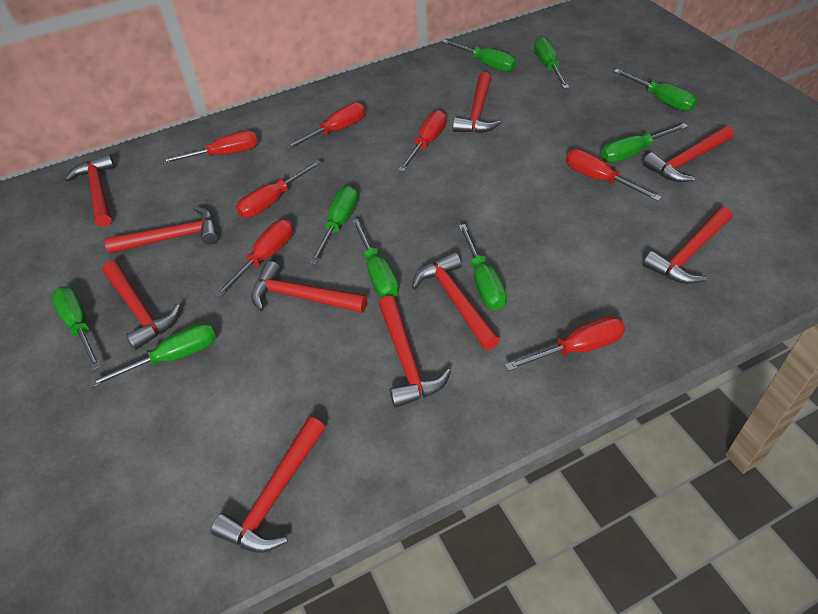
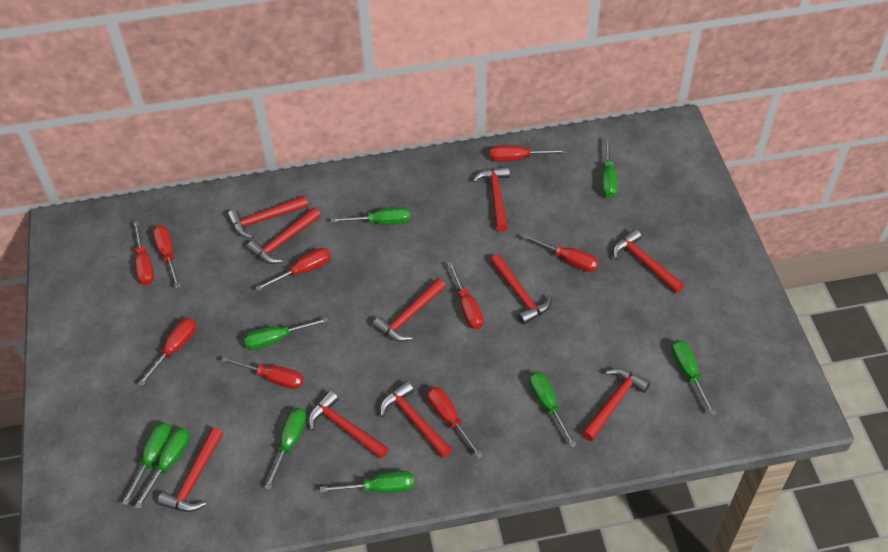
red screwdriver: 7 -> 9

